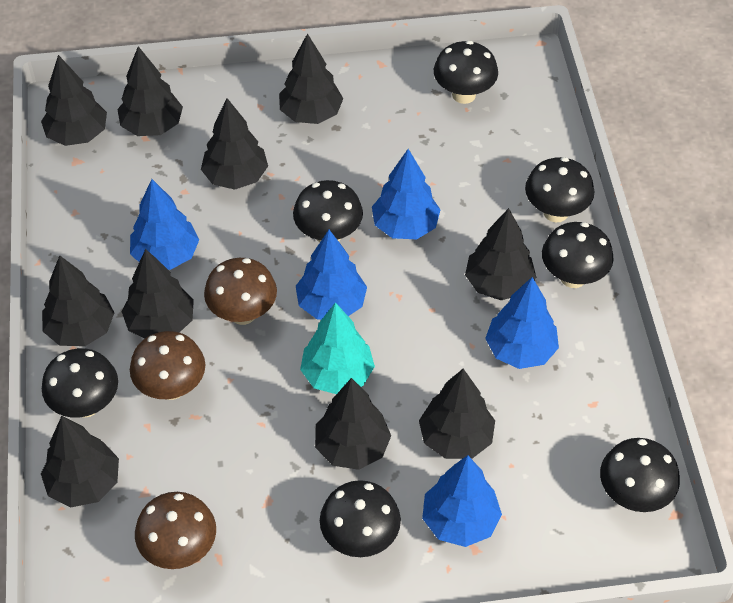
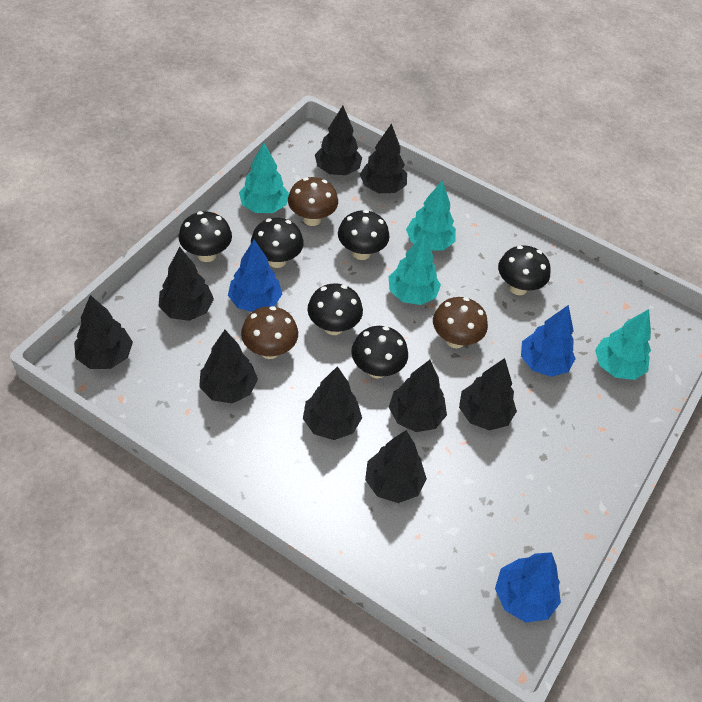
black mushroom: 7 -> 6
black tree: 10 -> 9
blue tree: 5 -> 3
turquoise tree: 1 -> 4

